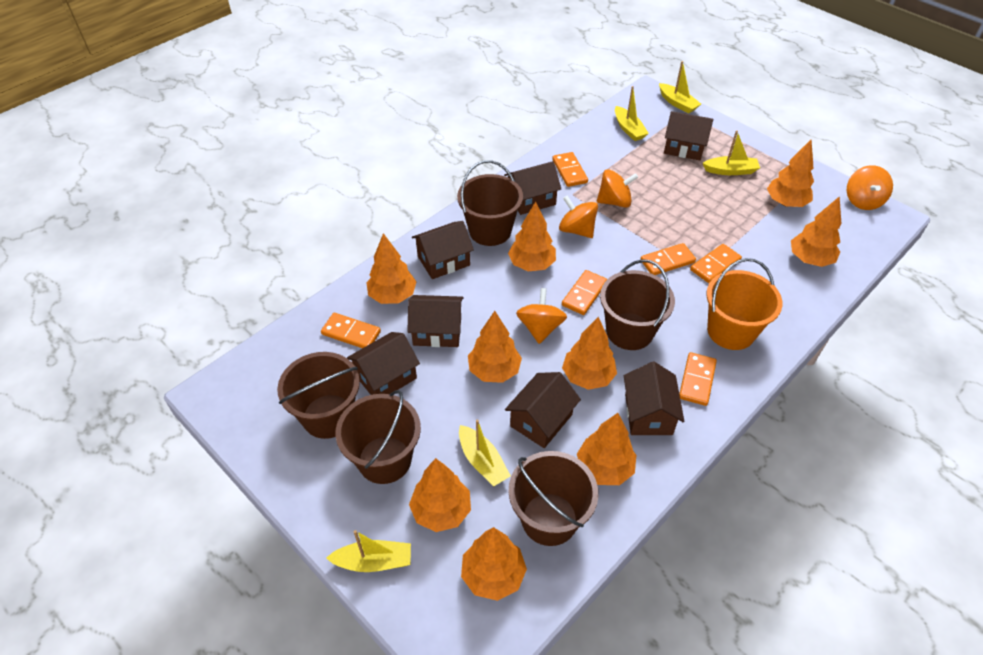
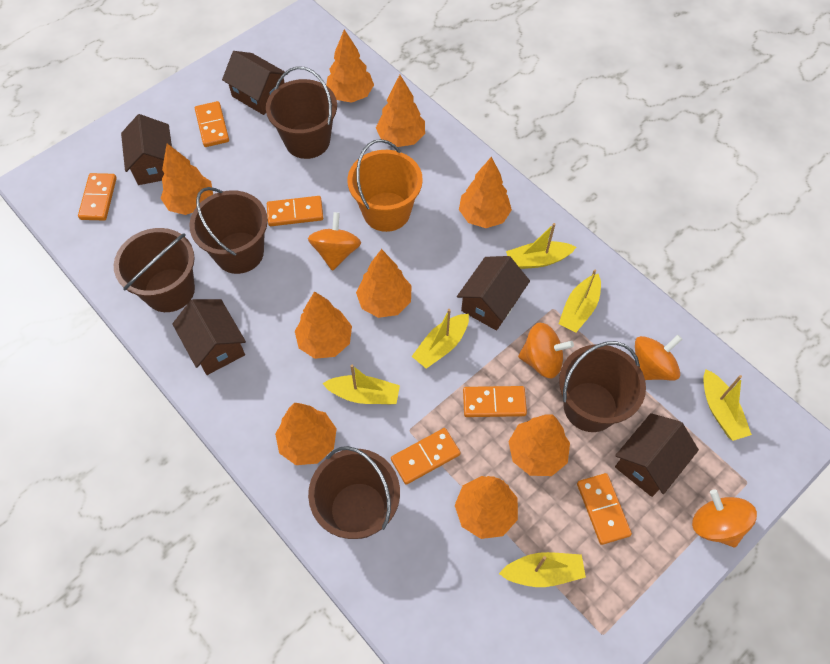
brown house: 7 -> 5
yellow boat: 5 -> 6

